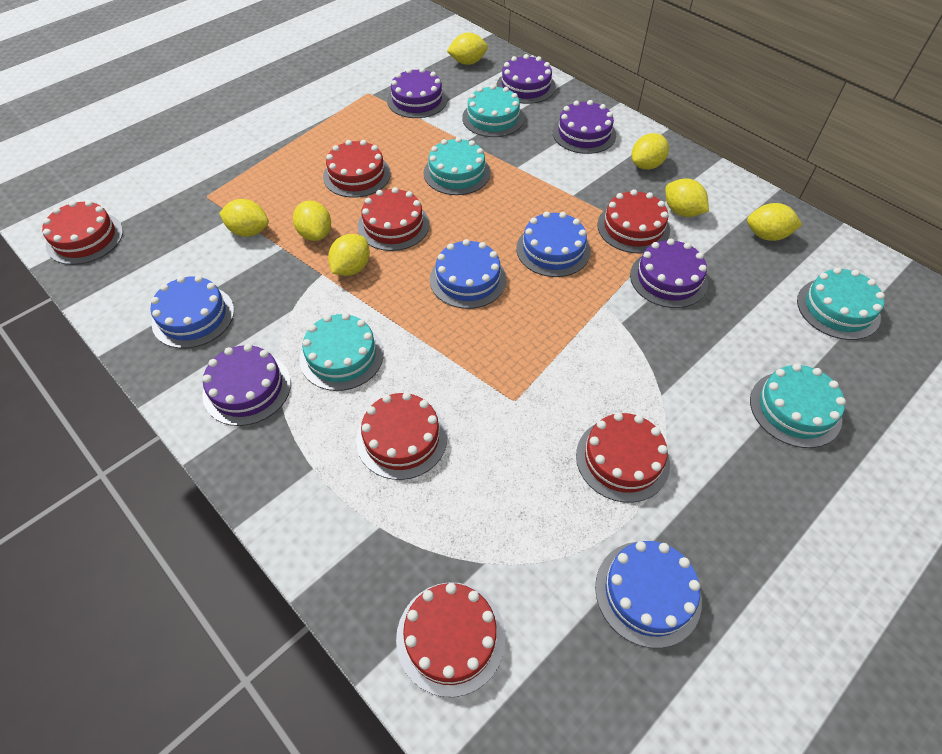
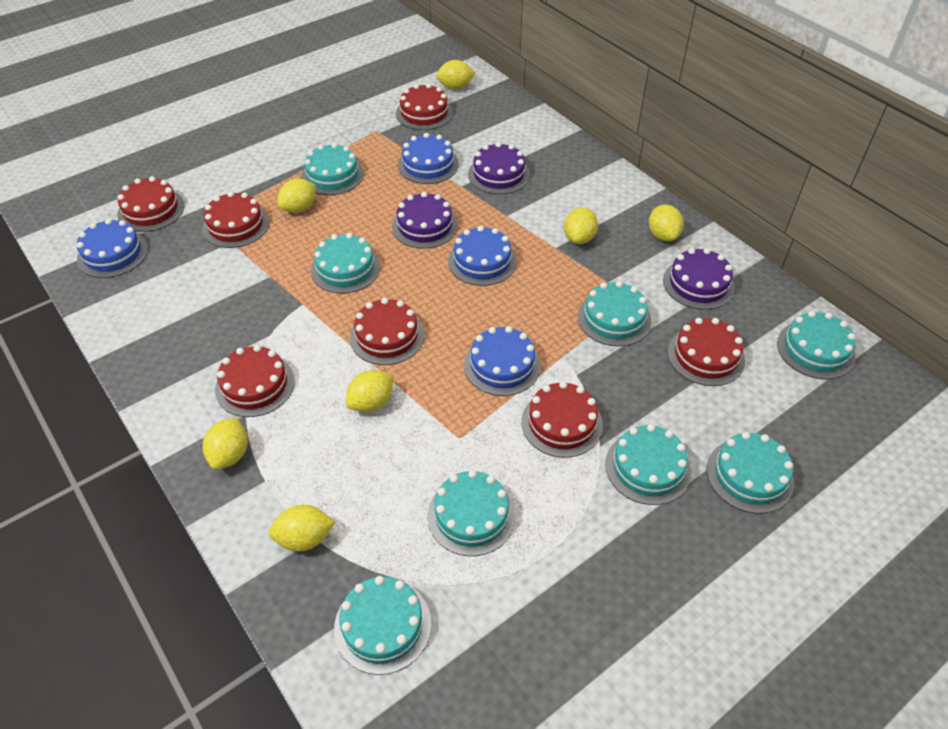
purple cake: 5 -> 3
turquoise cake: 5 -> 8

